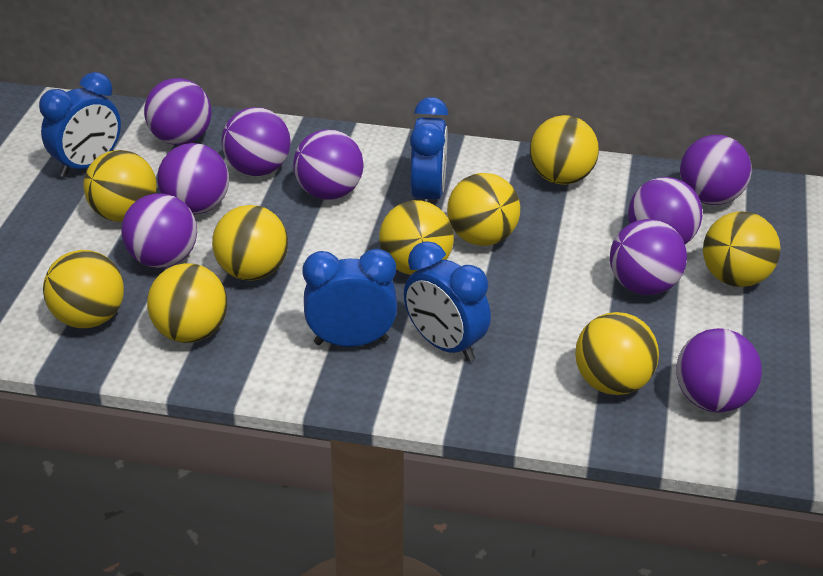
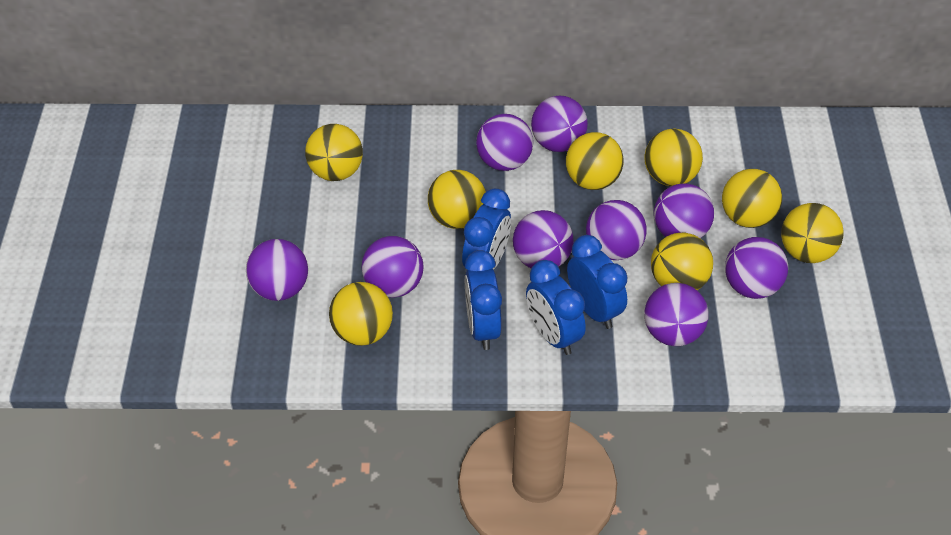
yellow ball: 9 -> 8

